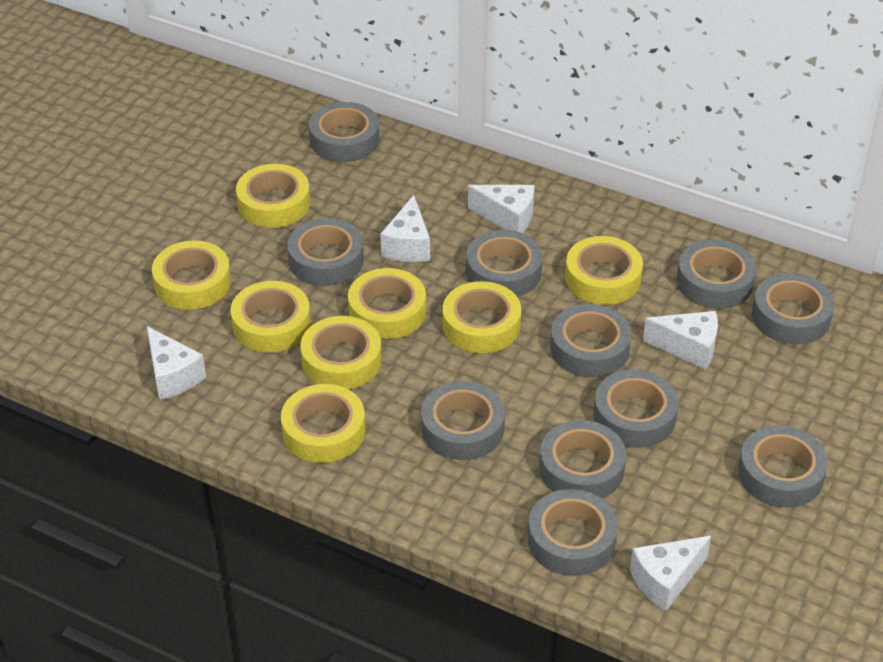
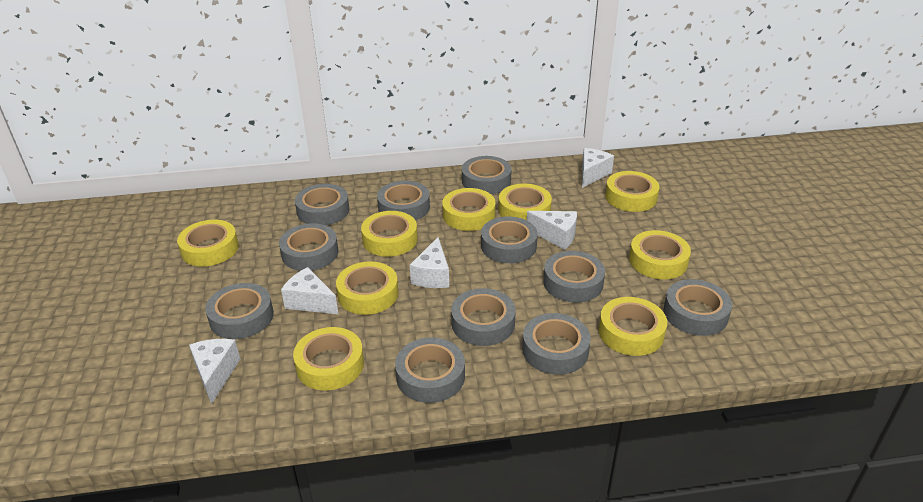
yellow tape: 8 -> 9

